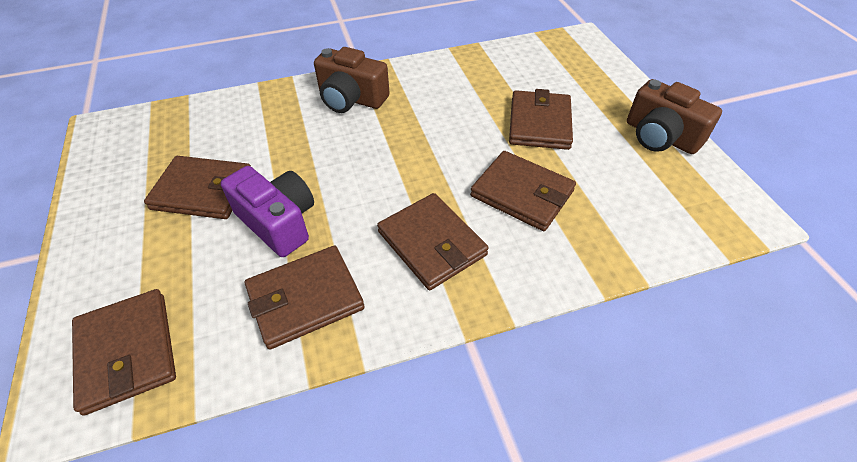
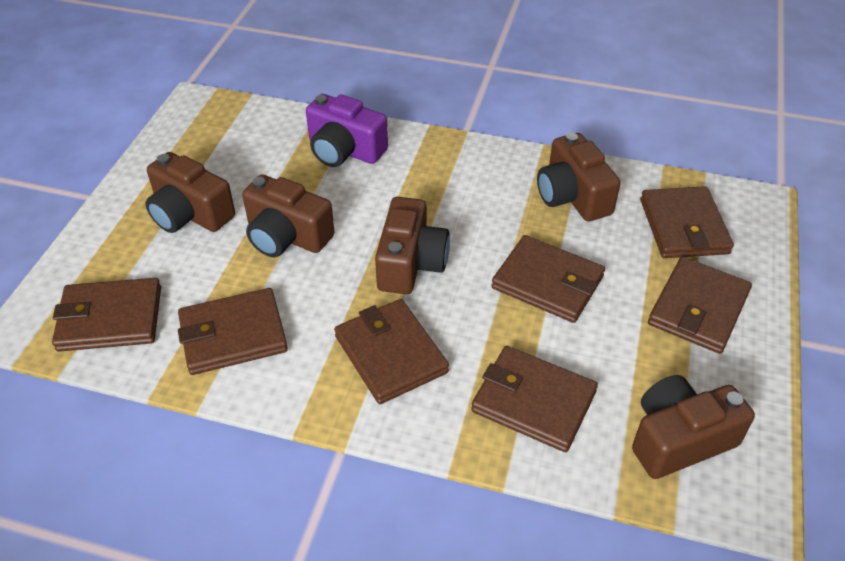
brown camera: 2 -> 5
brown wallet: 6 -> 7

